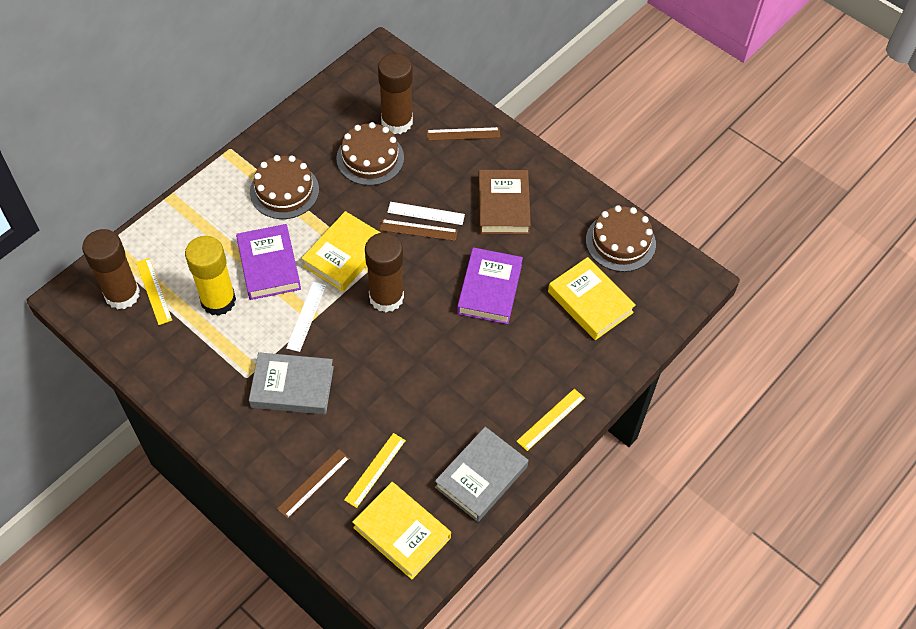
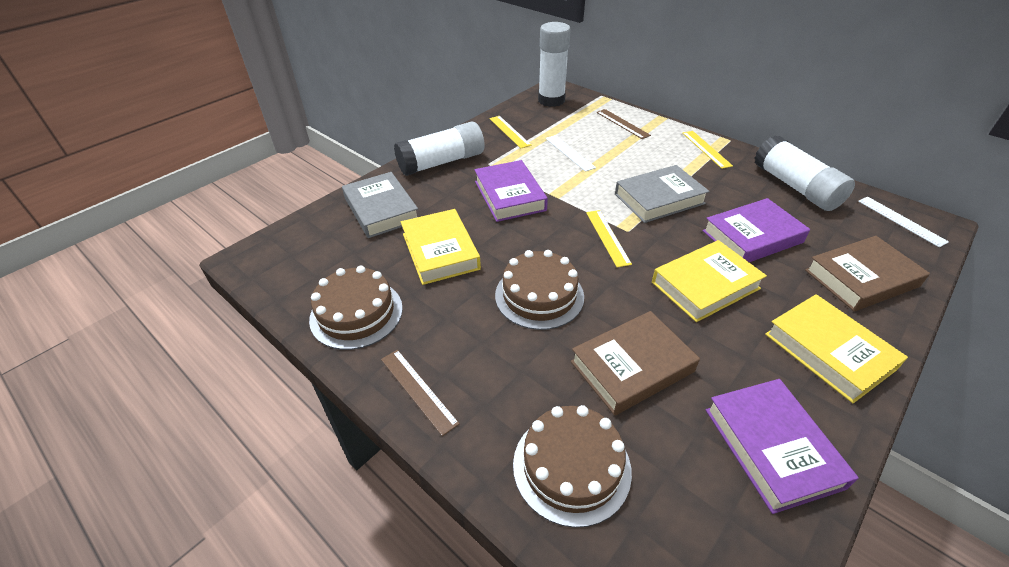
brown book: 1 -> 2
brown glue stick: 3 -> 0
brown ruler: 3 -> 2
purple book: 2 -> 3
white glue stick: 0 -> 3
yellow glue stick: 1 -> 0

